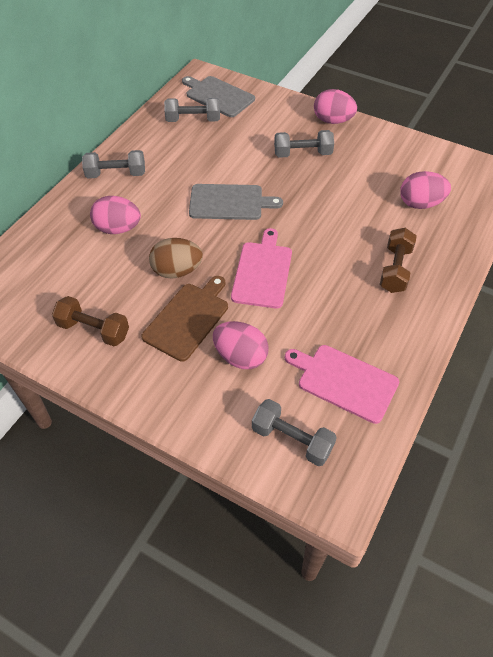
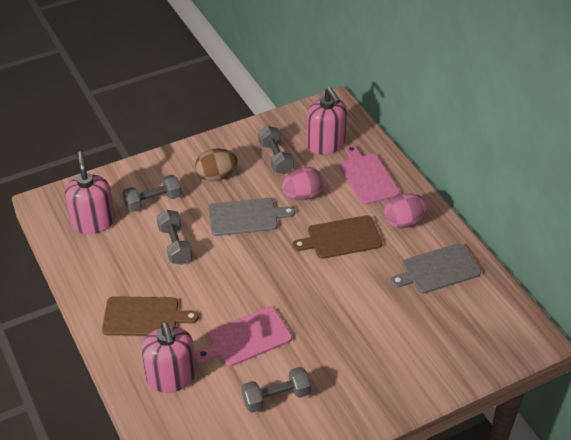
brown cutting board: 1 -> 2
brown dumbbell: 2 -> 0
pink egg: 4 -> 2
pink soap dispenser: 0 -> 3

